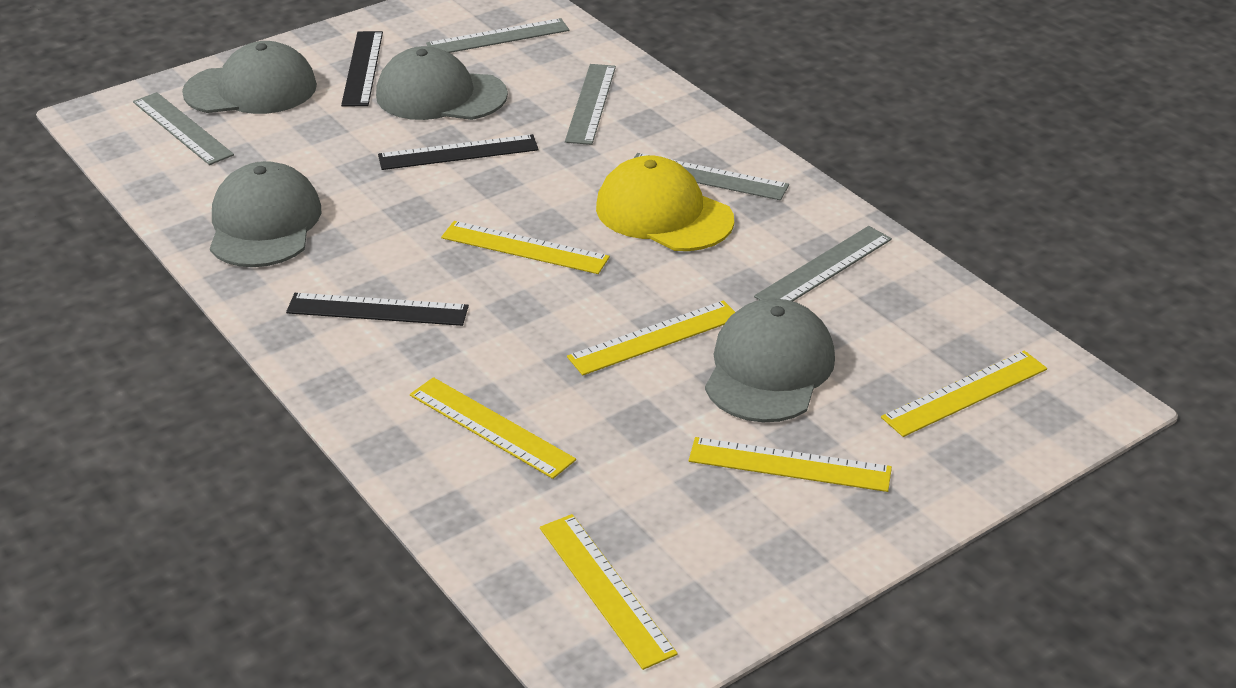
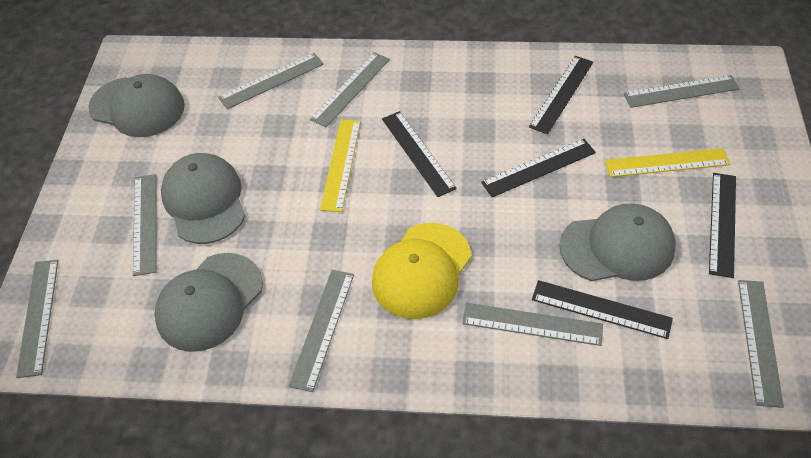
black ruler: 3 -> 5
grey ruler: 5 -> 8
yellow ruler: 6 -> 2

